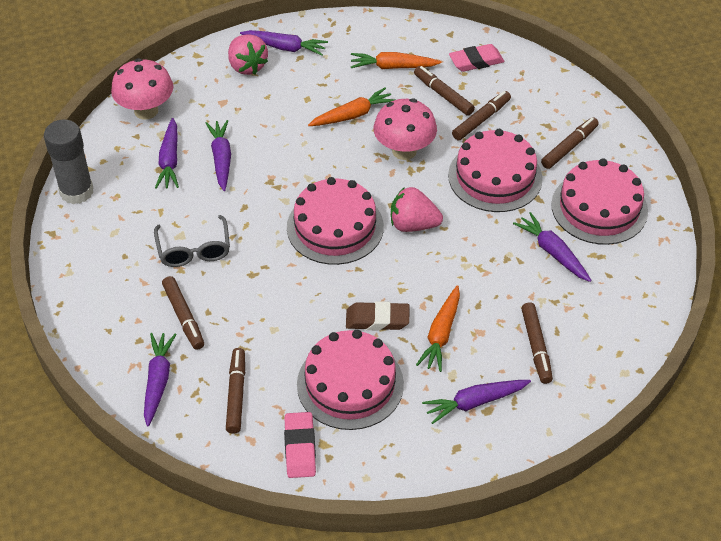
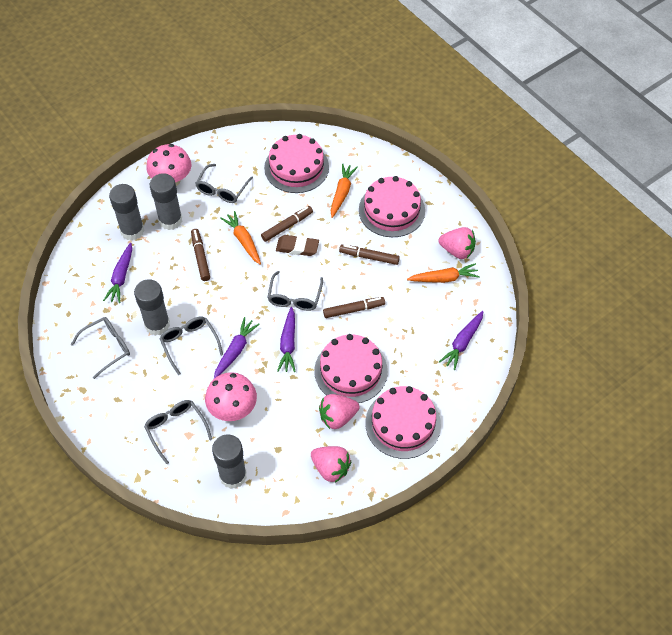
brown marker: 6 -> 4
grey glasses: 1 -> 5
grey glue stick: 1 -> 4
pink eraser: 2 -> 0
pink strawberry: 2 -> 3
purple carrot: 6 -> 4

